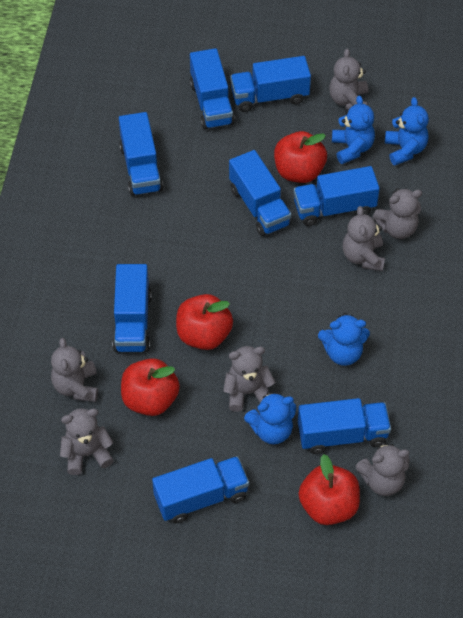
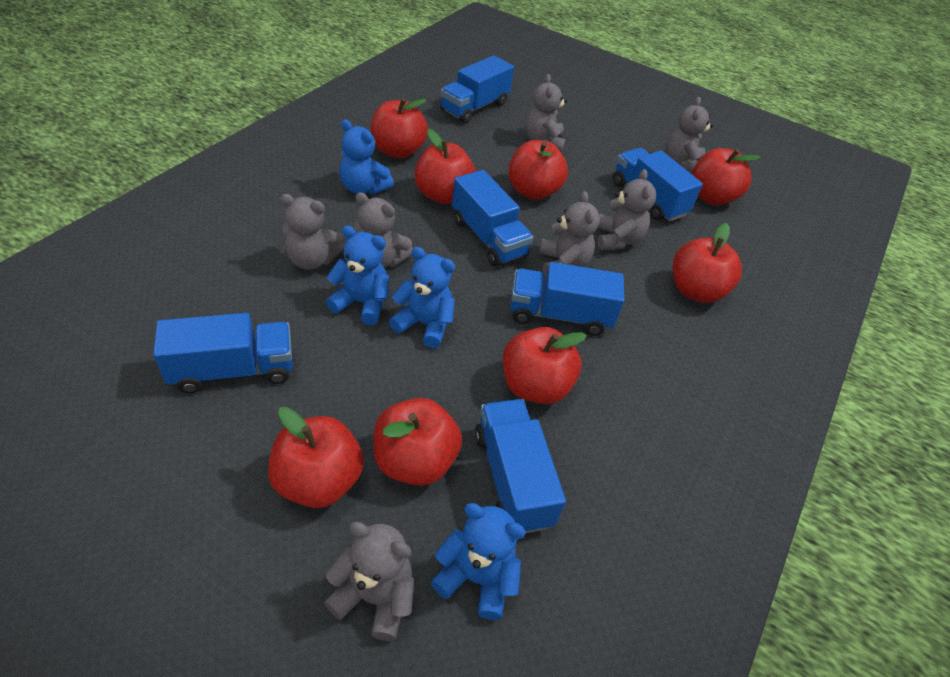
blue truck: 8 -> 6
red apple: 4 -> 8

